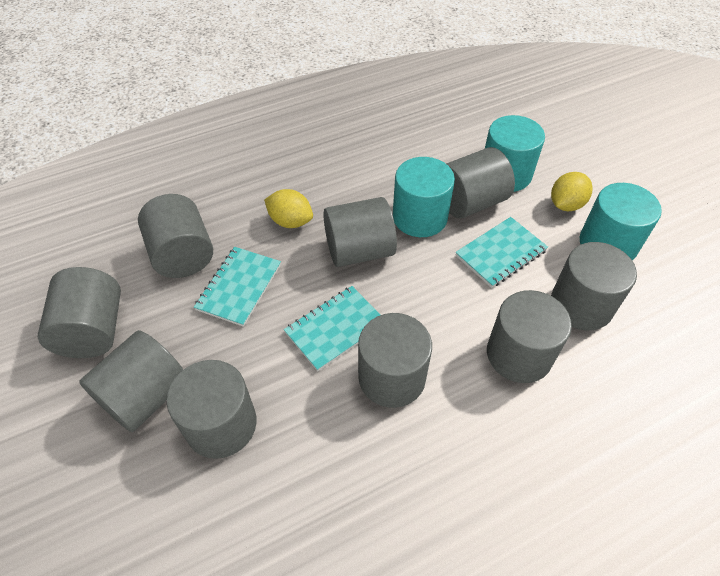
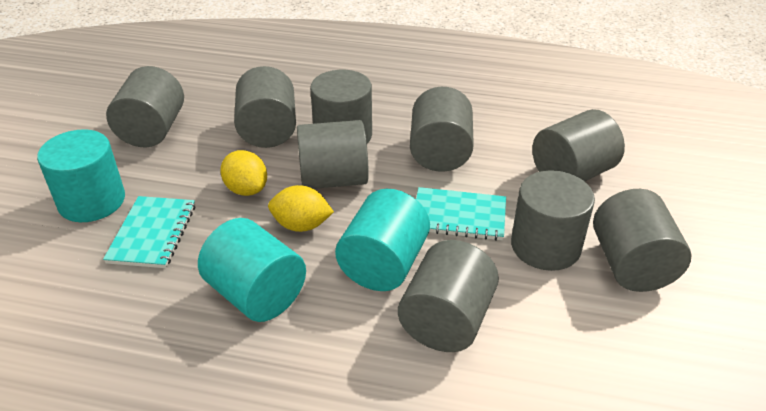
turquoise notebook: 3 -> 2

